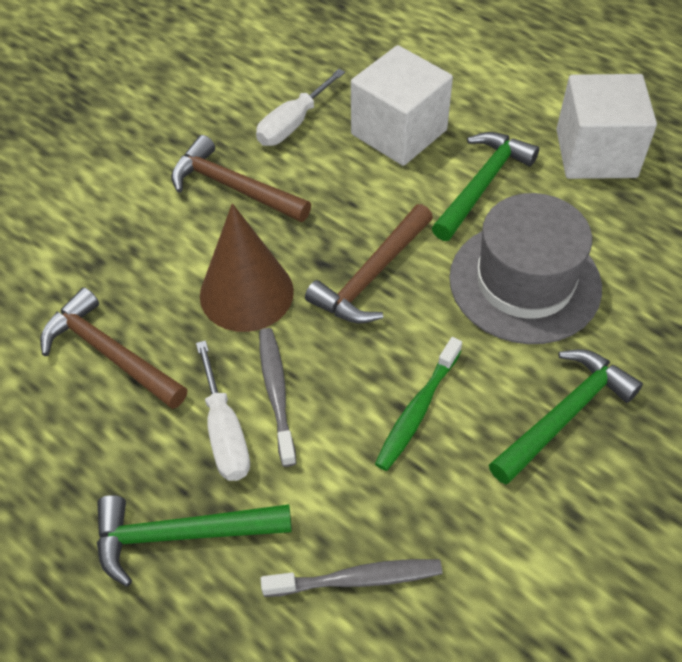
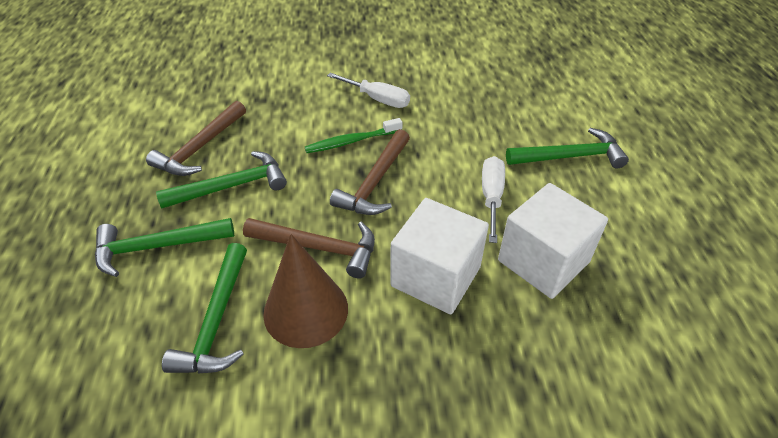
green hammer: 3 -> 4
grey hat: 1 -> 0
grey toothbrush: 2 -> 0

